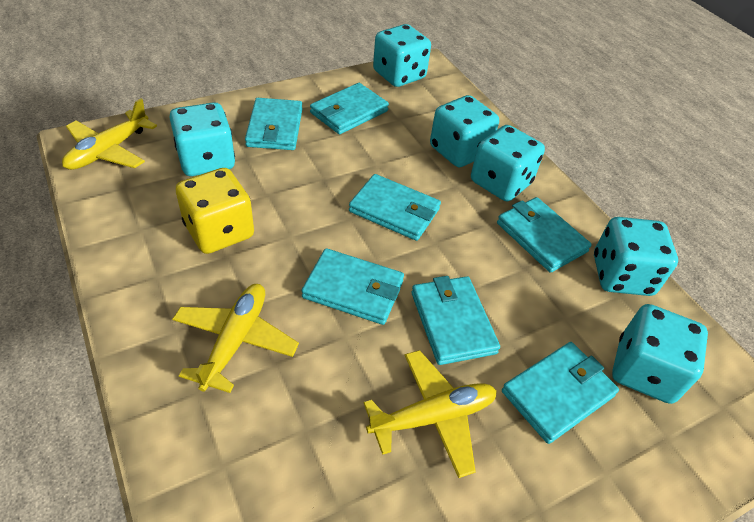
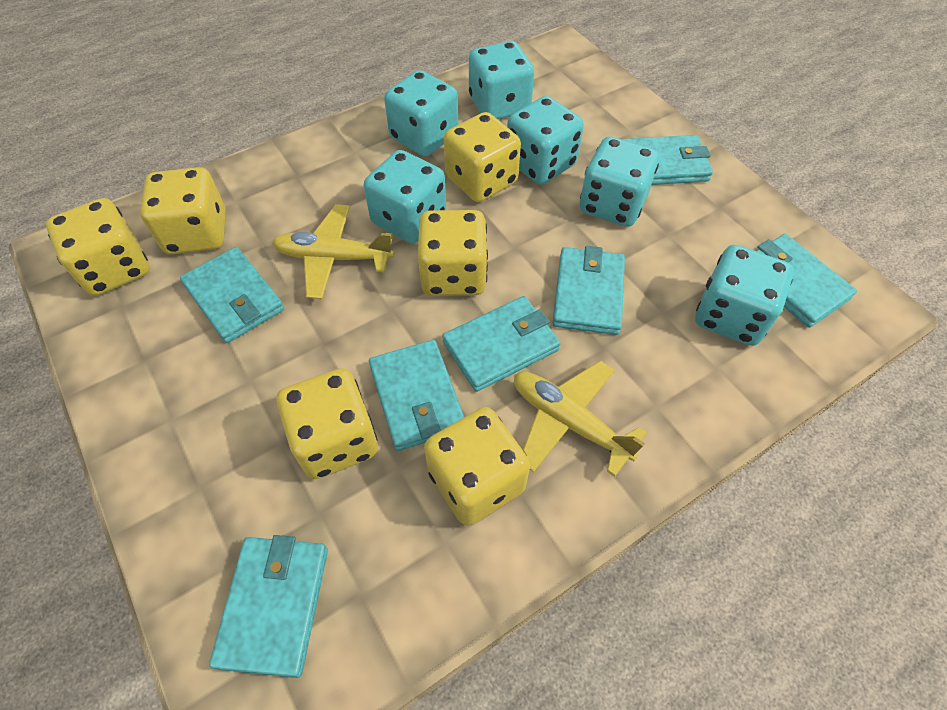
yellow dice: 1 -> 6
yellow plane: 3 -> 2

